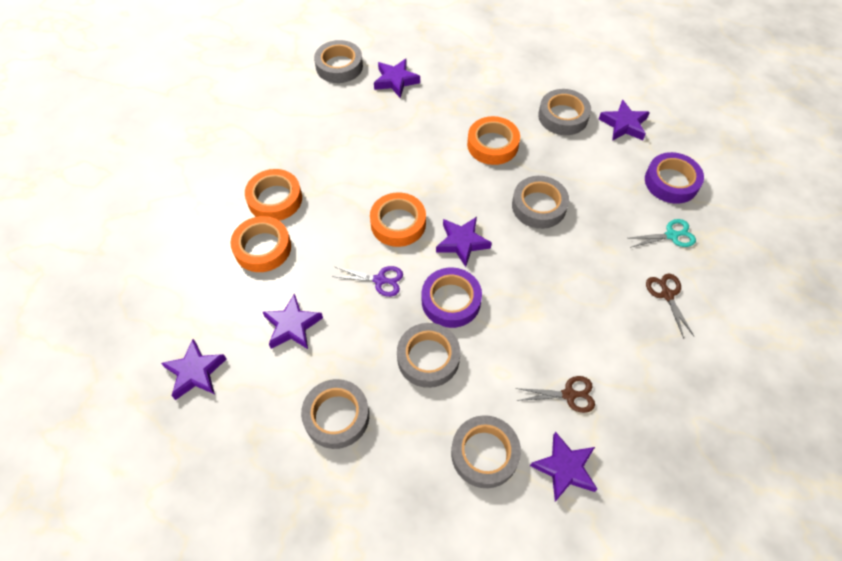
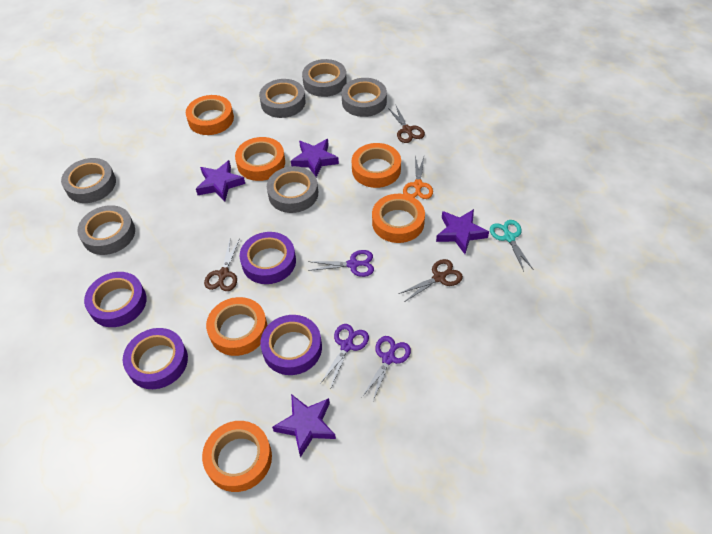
brown scissors: 2 -> 3
orange scissors: 0 -> 1
orange tape: 4 -> 6
purple scissors: 1 -> 3
purple star: 6 -> 4
purple tape: 2 -> 4

